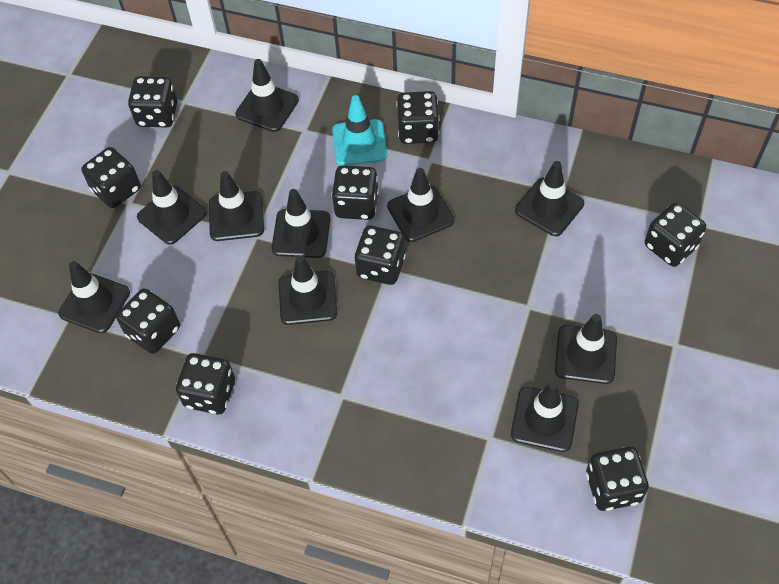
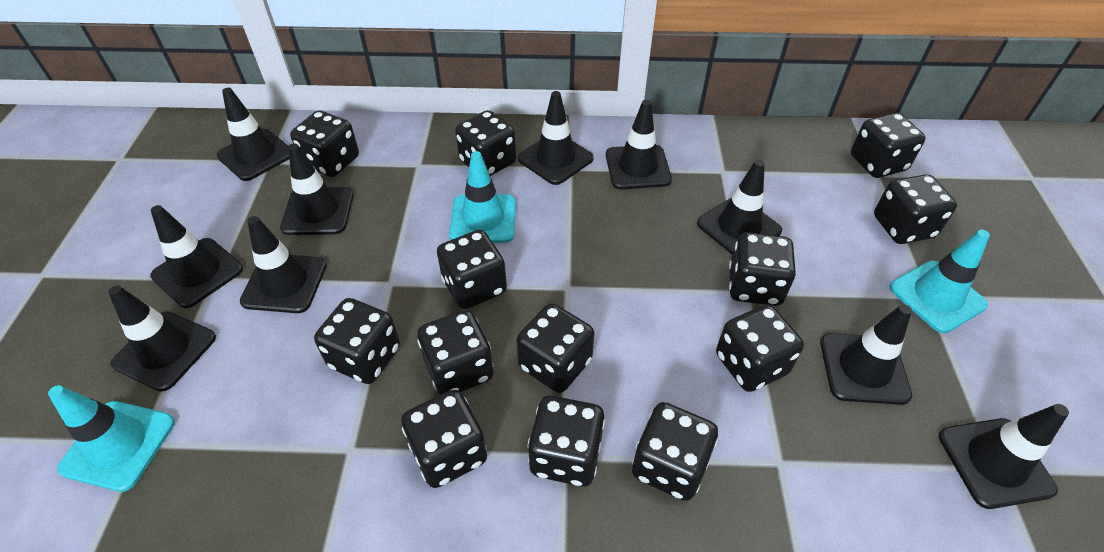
black dice: 9 -> 13
turquoise traffic cone: 1 -> 3

